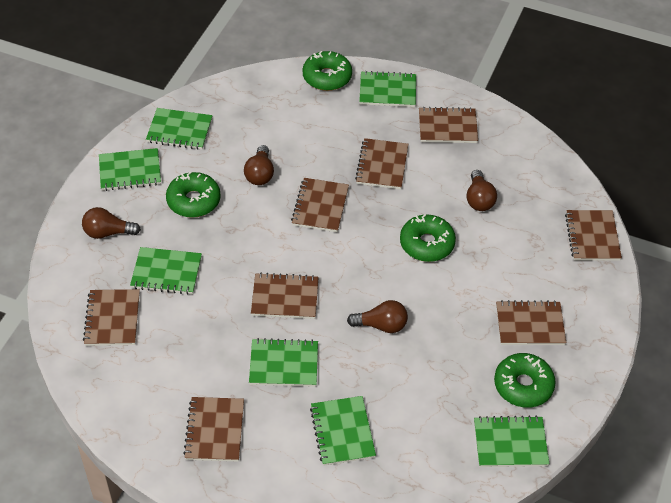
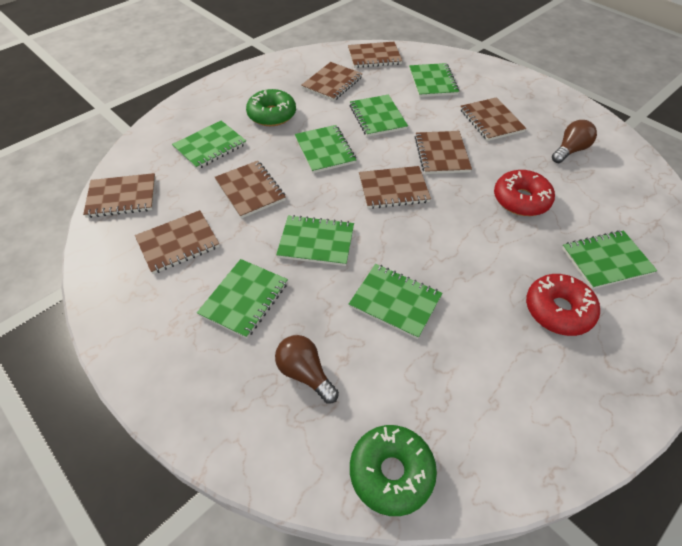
brown light bulb: 4 -> 2
green donut: 4 -> 2
green notebook: 7 -> 8
red donut: 0 -> 2

